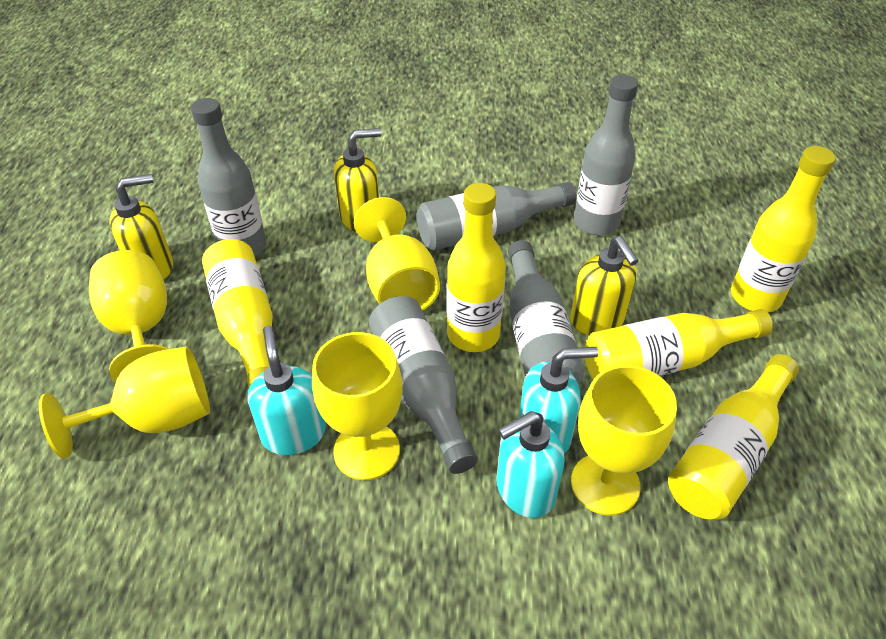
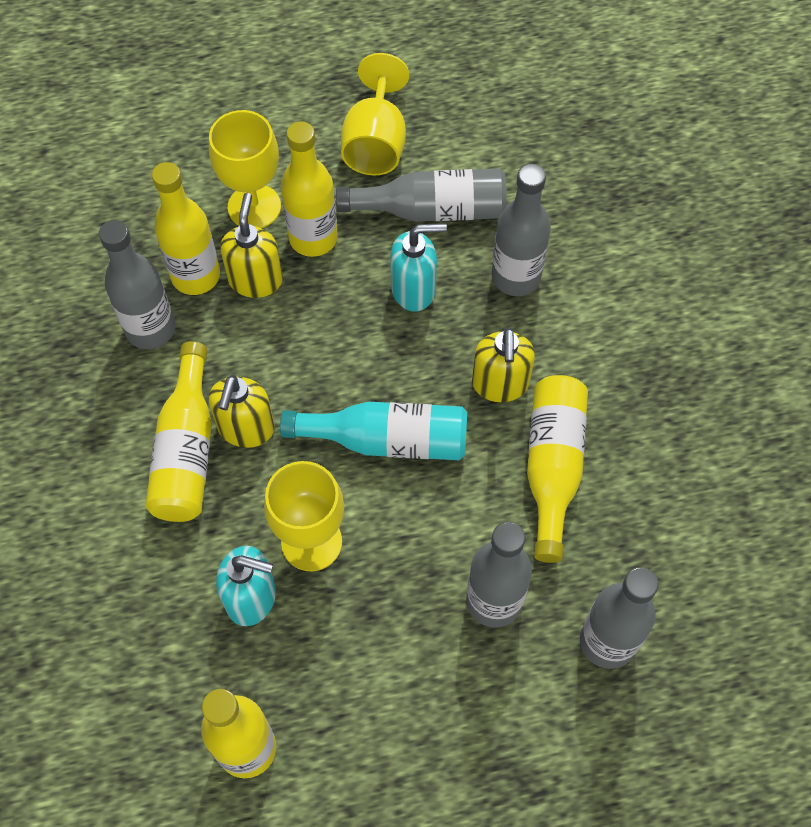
turquoise bottle: 0 -> 1
turquoise soap dispenser: 3 -> 2
yellow goblet: 5 -> 3

